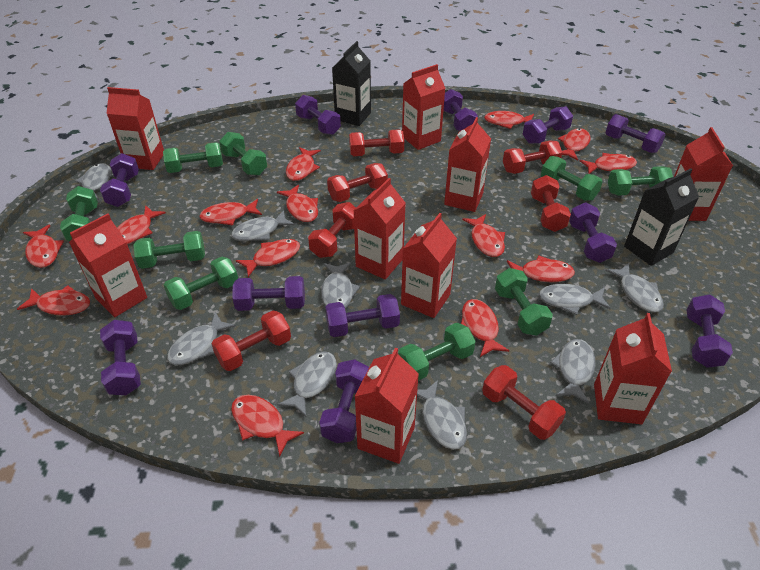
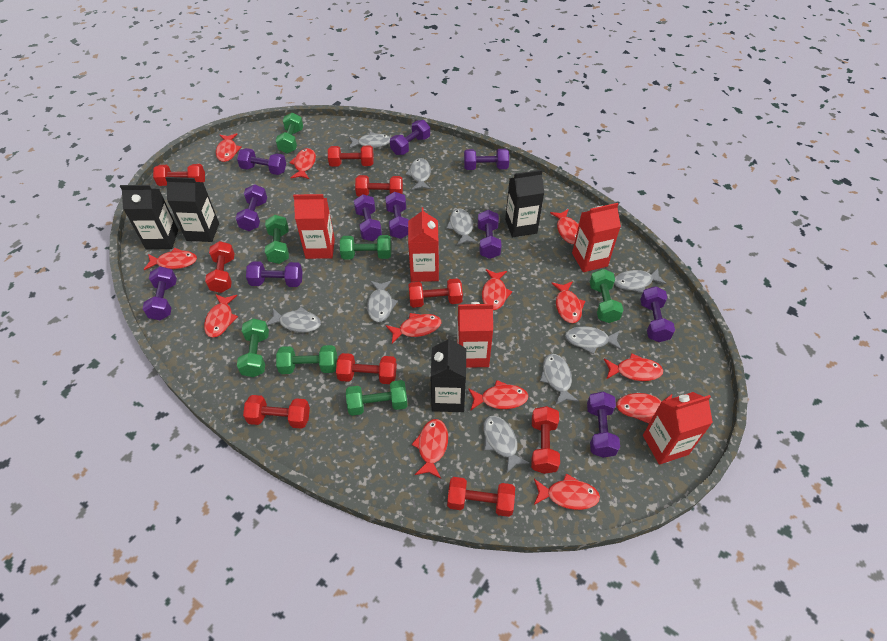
black carton: 2 -> 4
green dumbbell: 9 -> 7
red carton: 9 -> 5
red dumbbell: 7 -> 9
red fish: 14 -> 13

